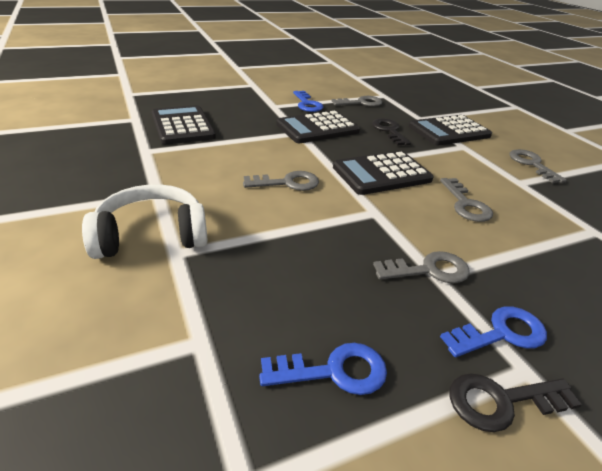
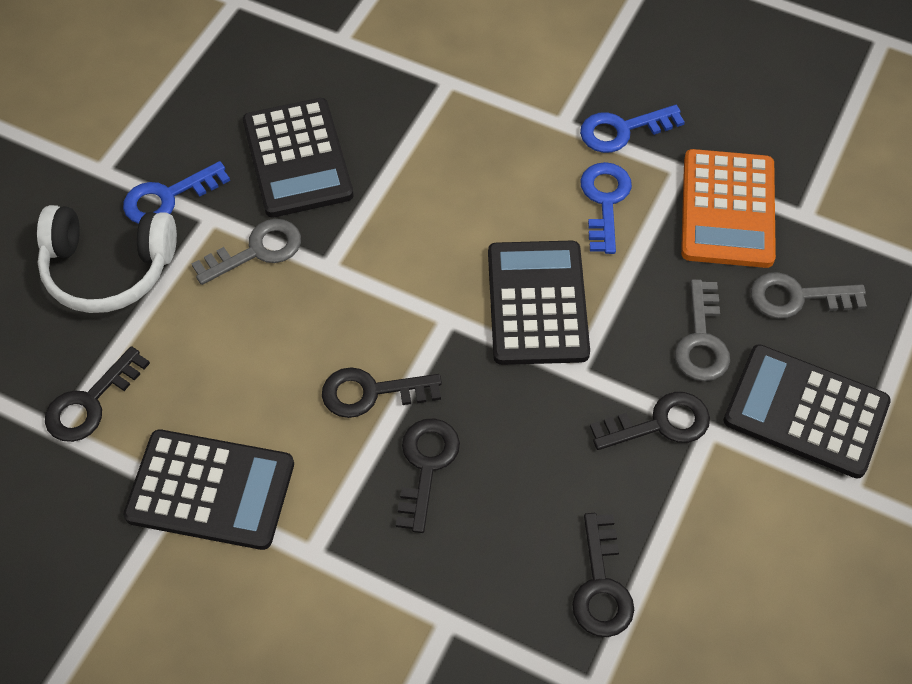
black key: 2 -> 5
grey key: 5 -> 3
orange calculator: 0 -> 1

